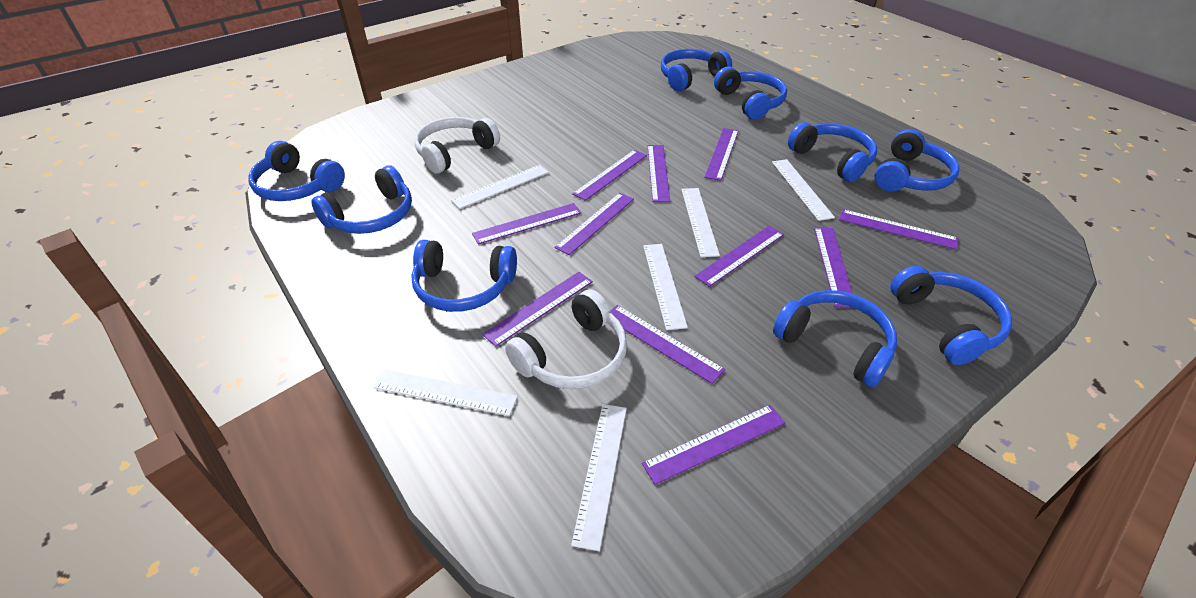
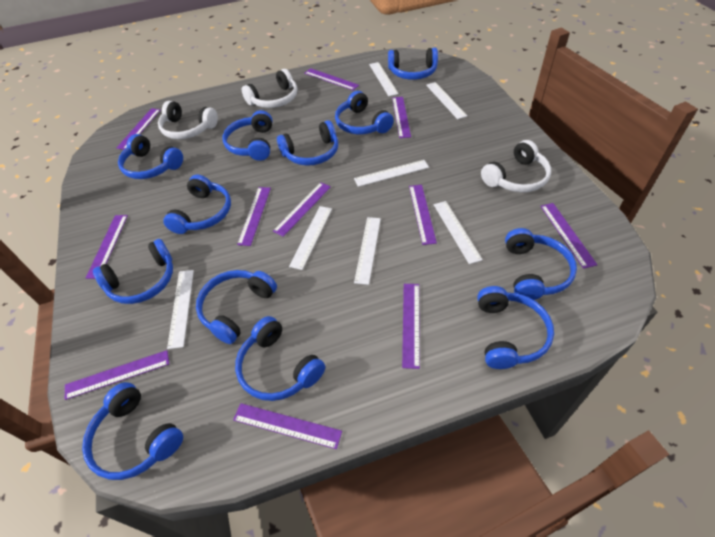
blue headphones: 9 -> 12
white headphones: 2 -> 3
white ruler: 6 -> 7

